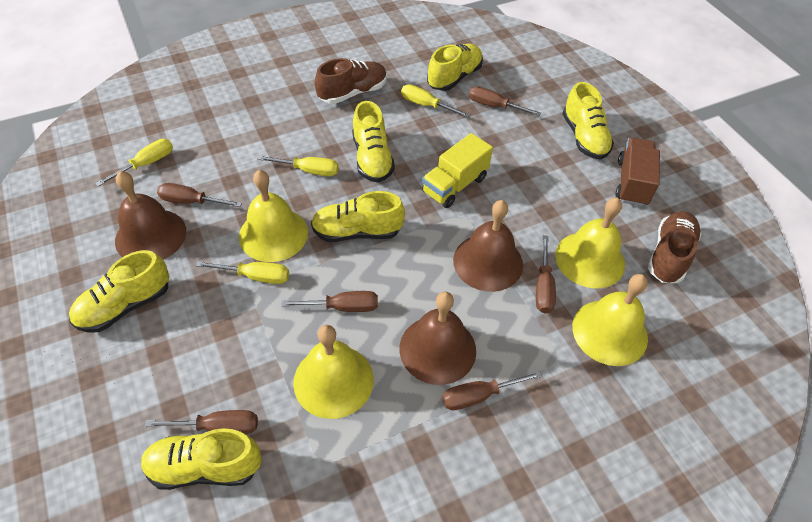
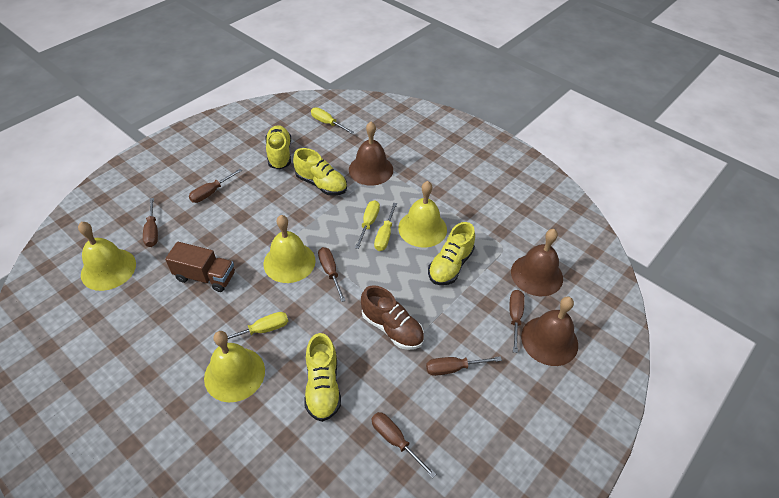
brown shoe: 2 -> 1
yellow shoe: 6 -> 4
yellow truck: 1 -> 0

